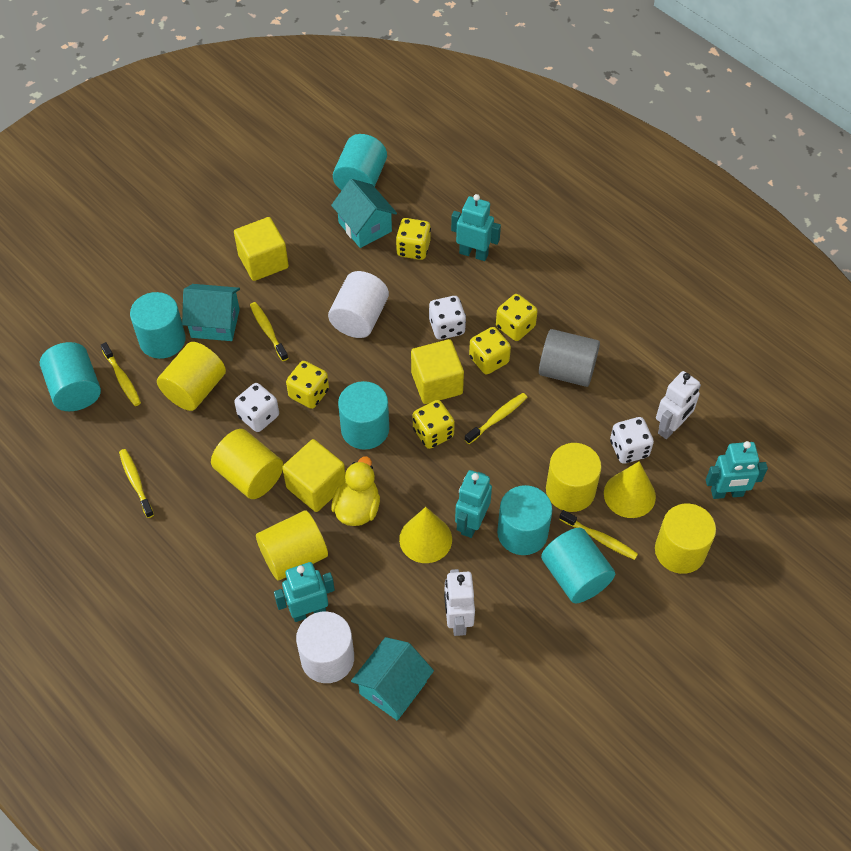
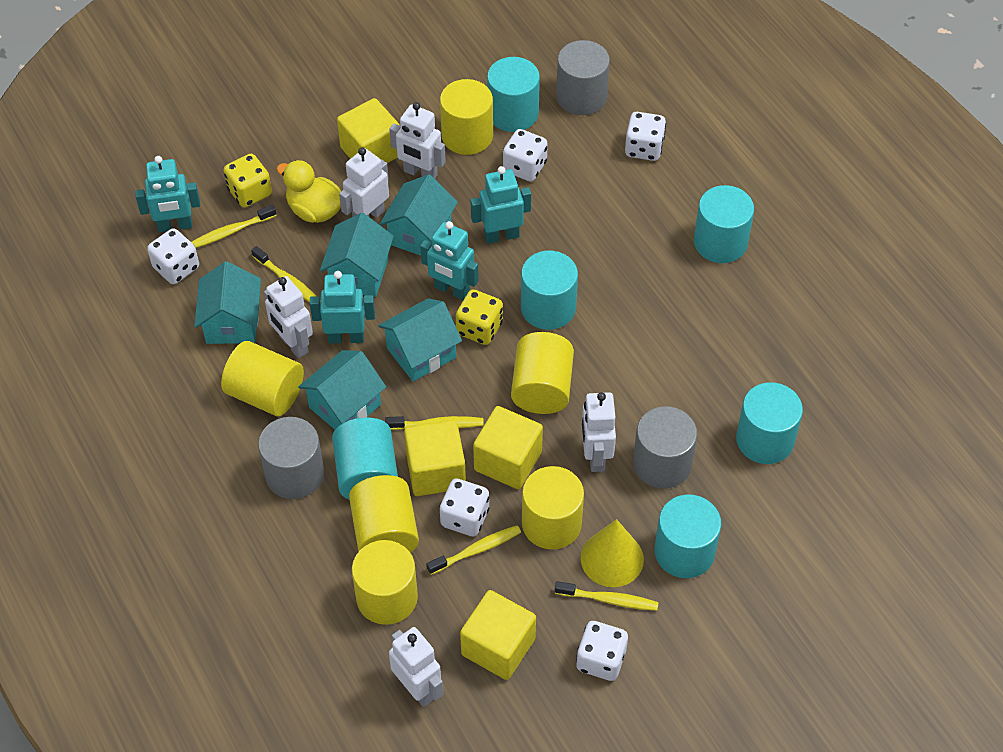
grey cylinder: 1 -> 3
turquoise house: 3 -> 5
white cylinder: 2 -> 0
white dice: 3 -> 5
white robot: 2 -> 5
yellow cone: 2 -> 1
yellow cube: 3 -> 4
yellow cylinder: 5 -> 6
yellow dice: 5 -> 2

